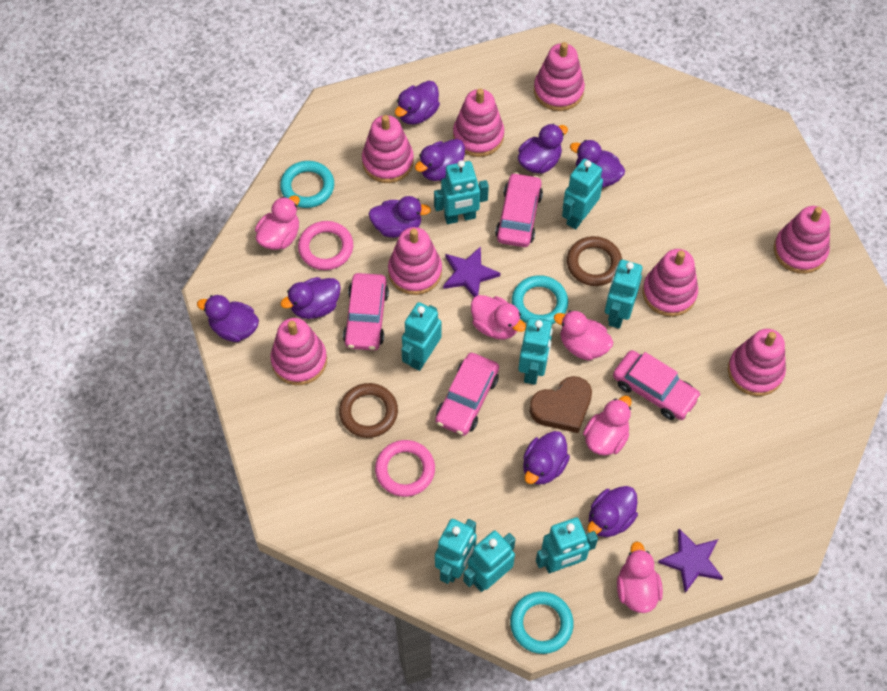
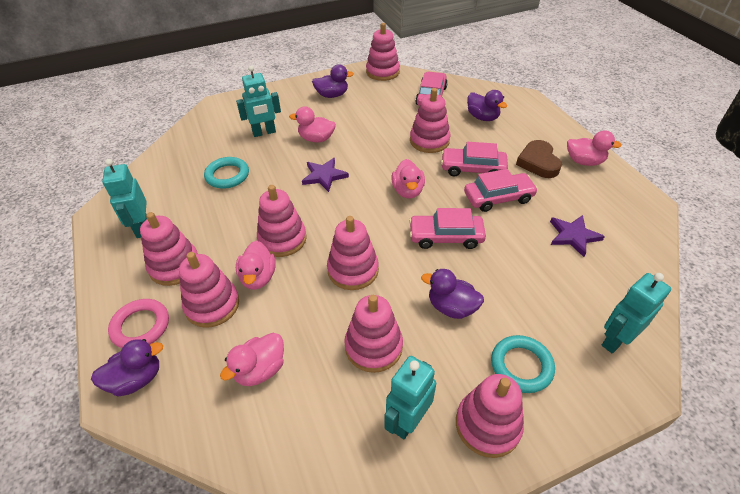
brown ring: 2 -> 0
pink ring: 2 -> 1
purple duck: 9 -> 4
turquoise ring: 3 -> 2
turquoise robot: 8 -> 4

